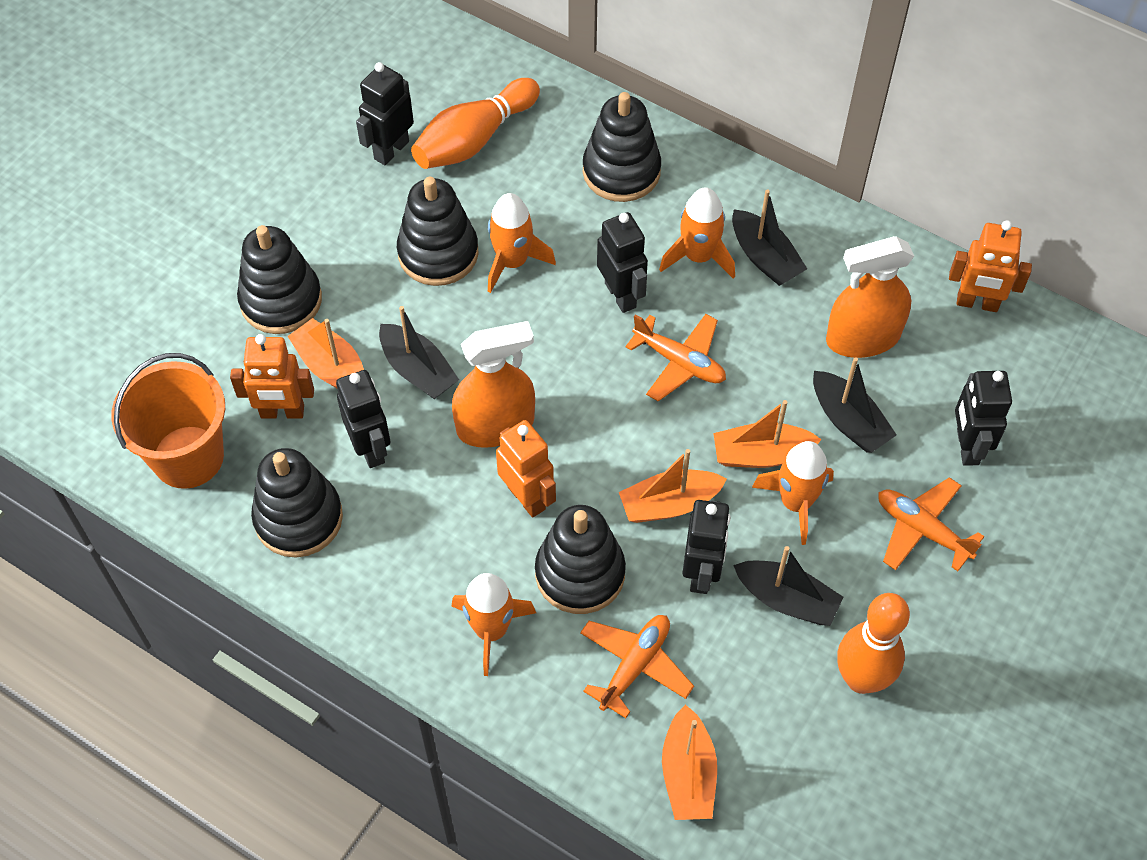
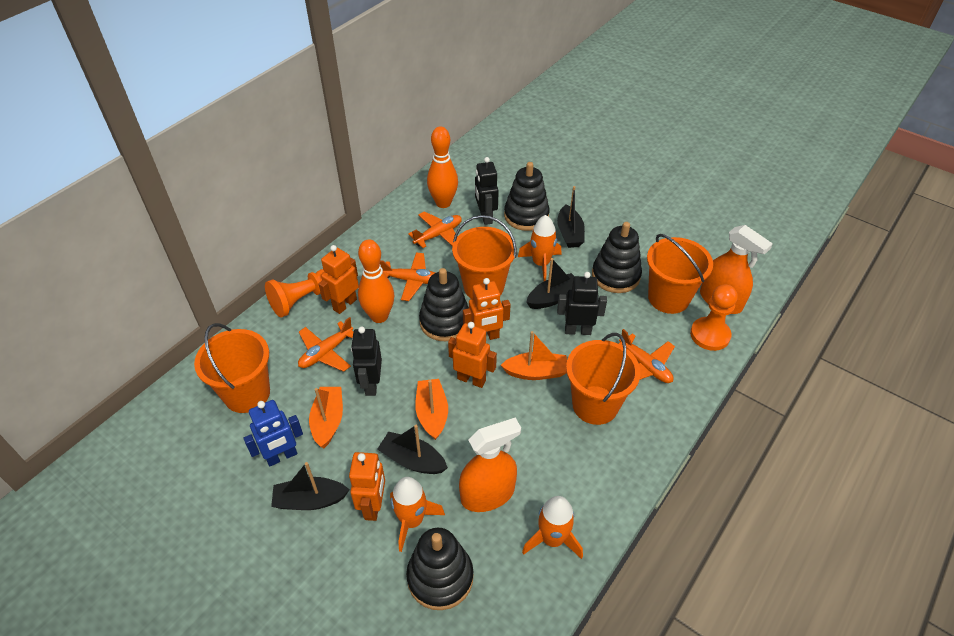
black robot: 5 -> 3
black stacking toy: 5 -> 4
blue robot: 0 -> 1
orange boat: 4 -> 3
orange bucket: 1 -> 4
orange pawn: 0 -> 2
orange plane: 3 -> 4
orange robot: 3 -> 4
orange rocket: 4 -> 3

